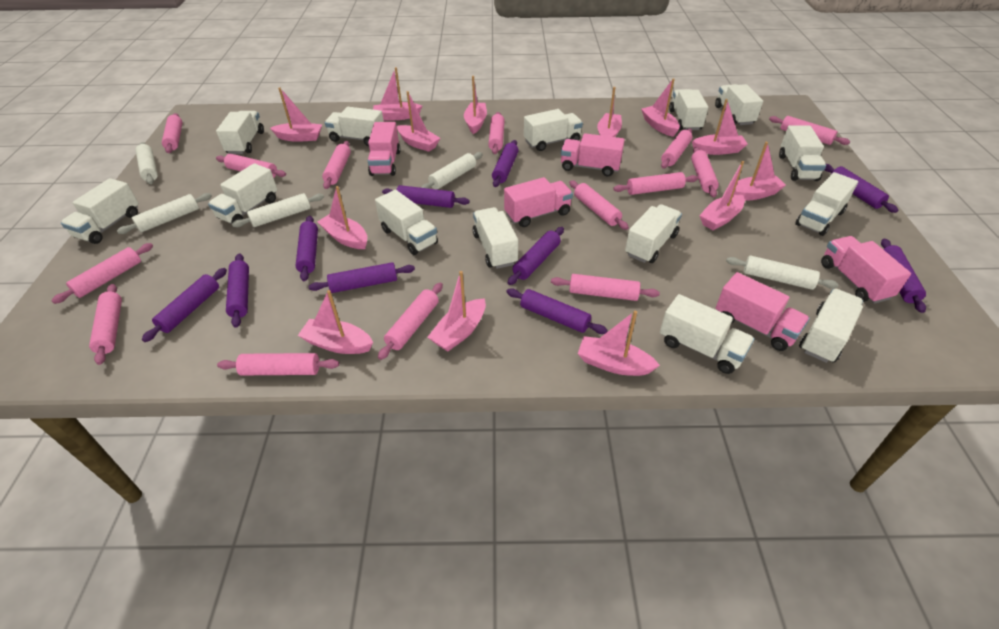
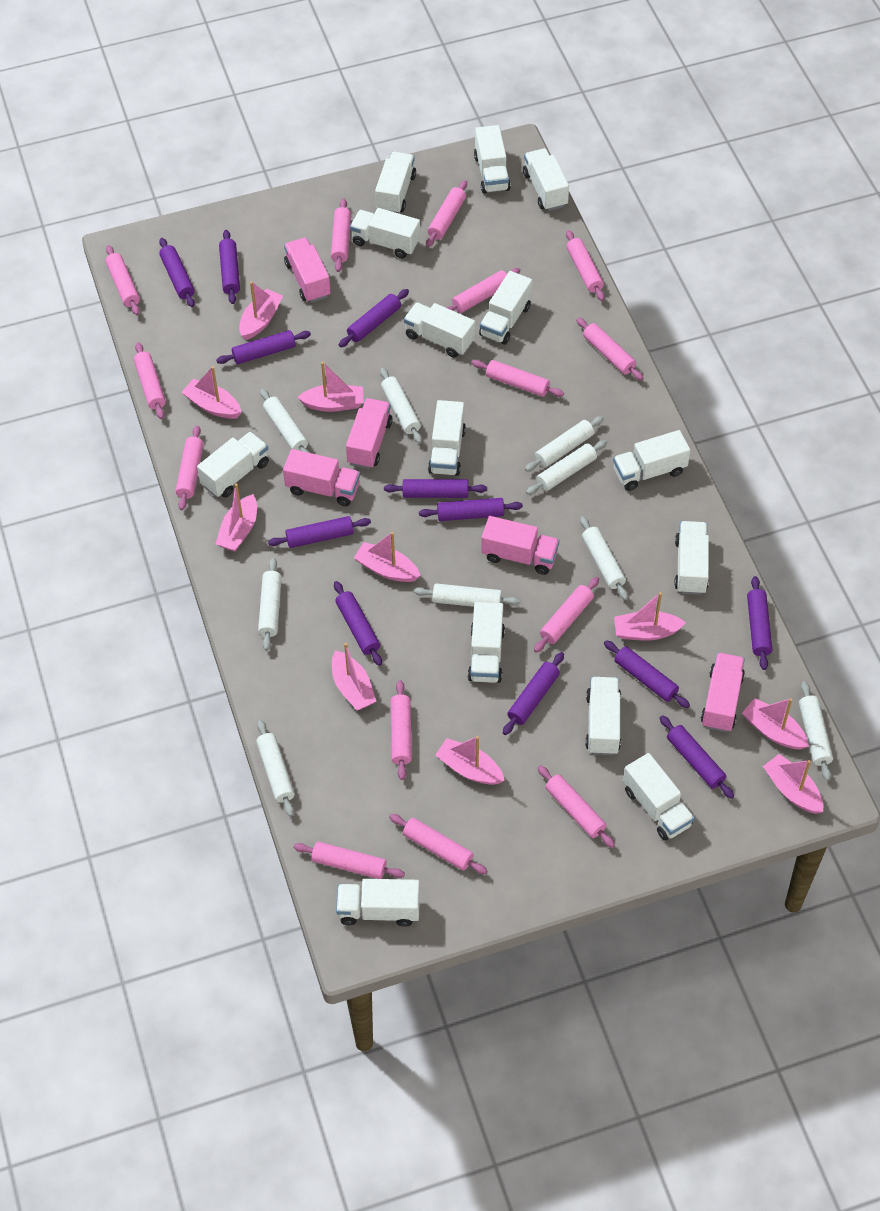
pink boat: 13 -> 10
purple rolling pin: 10 -> 12
white rolling pin: 5 -> 9

